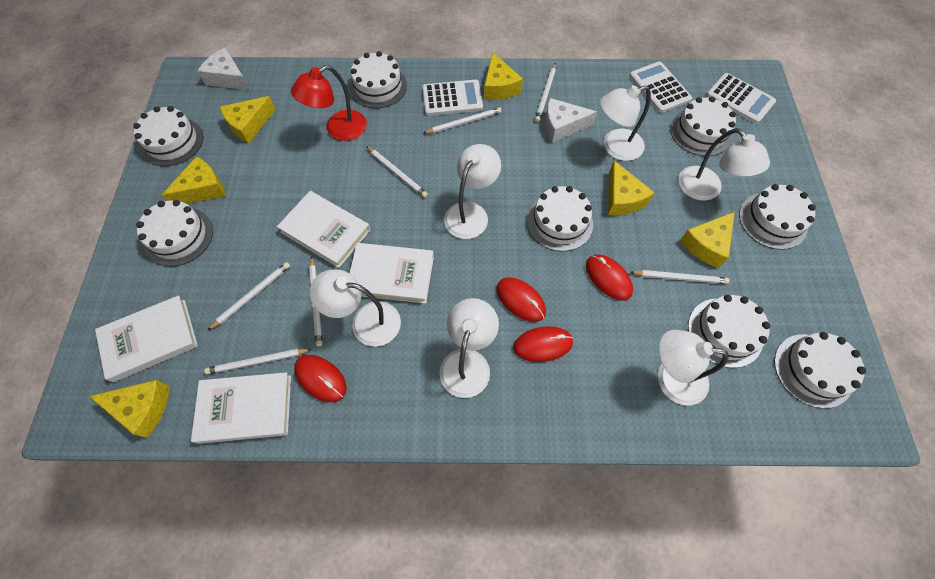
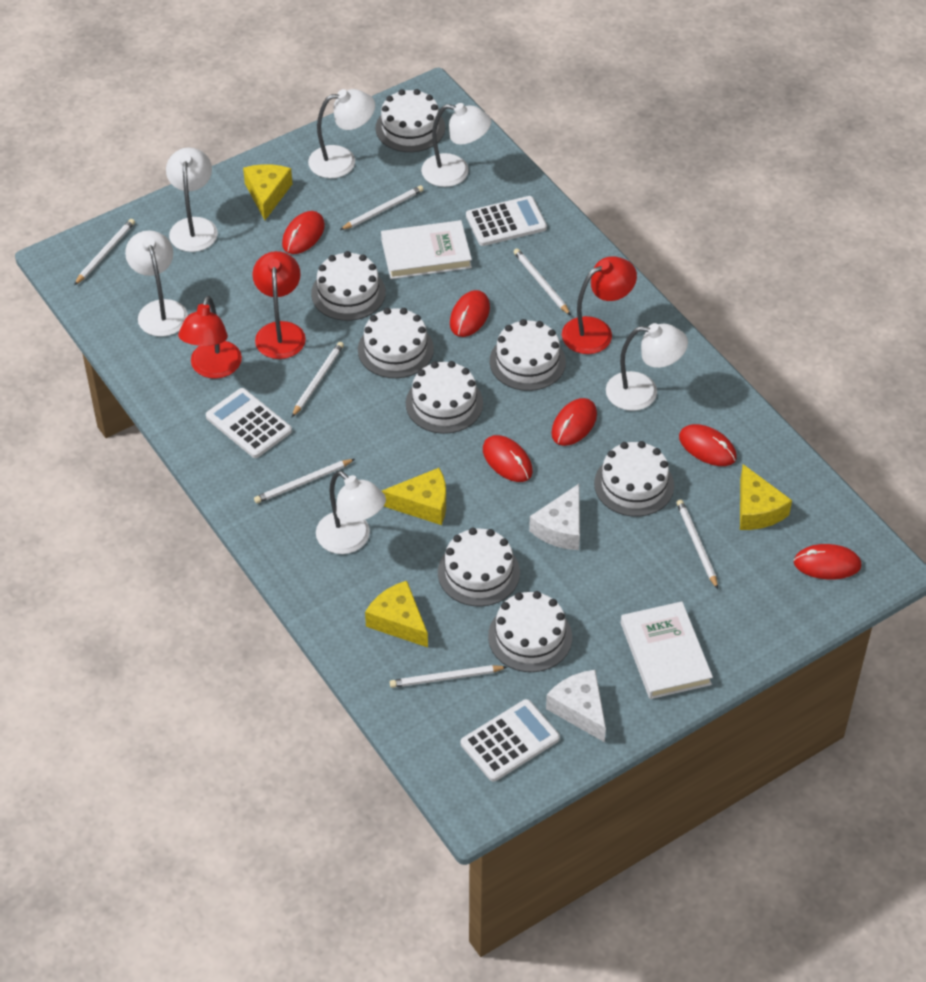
red lamp: 1 -> 3
red mouse: 4 -> 6
white book: 4 -> 2
yellow cheese: 6 -> 4

